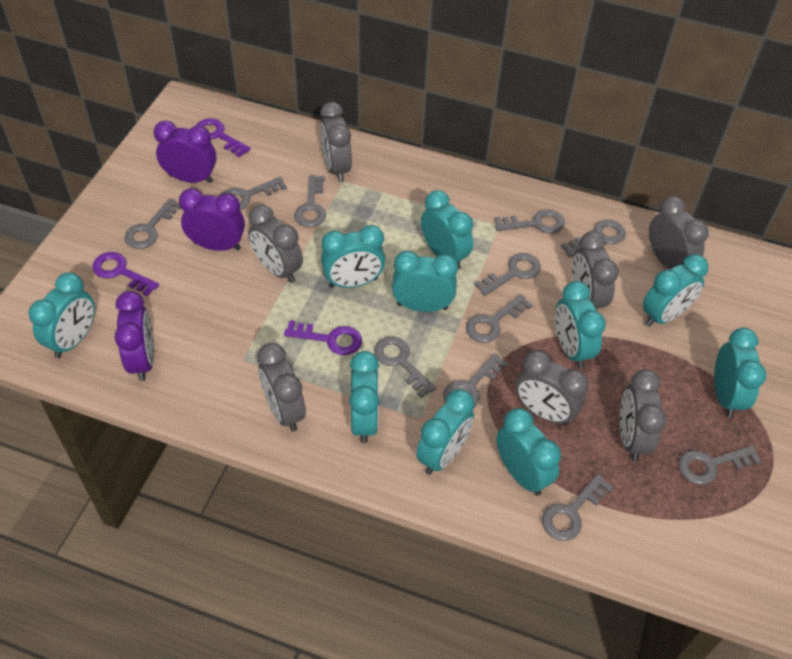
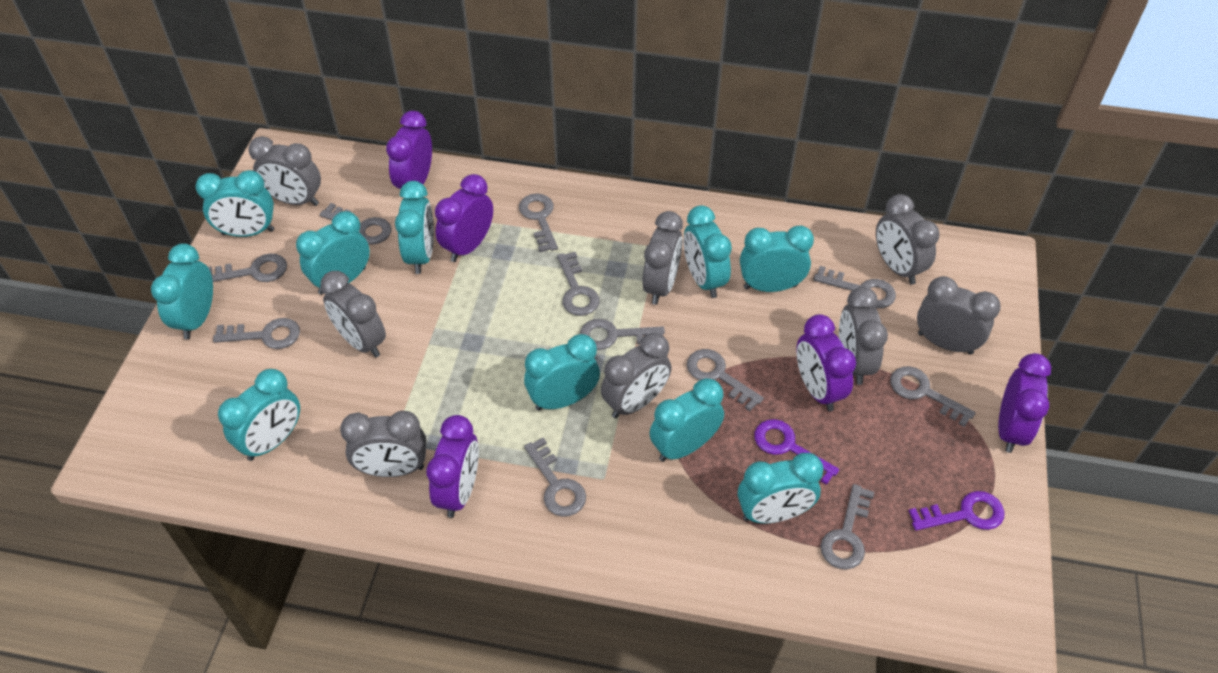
grey clock: 7 -> 8
purple clock: 3 -> 5
purple key: 3 -> 2

